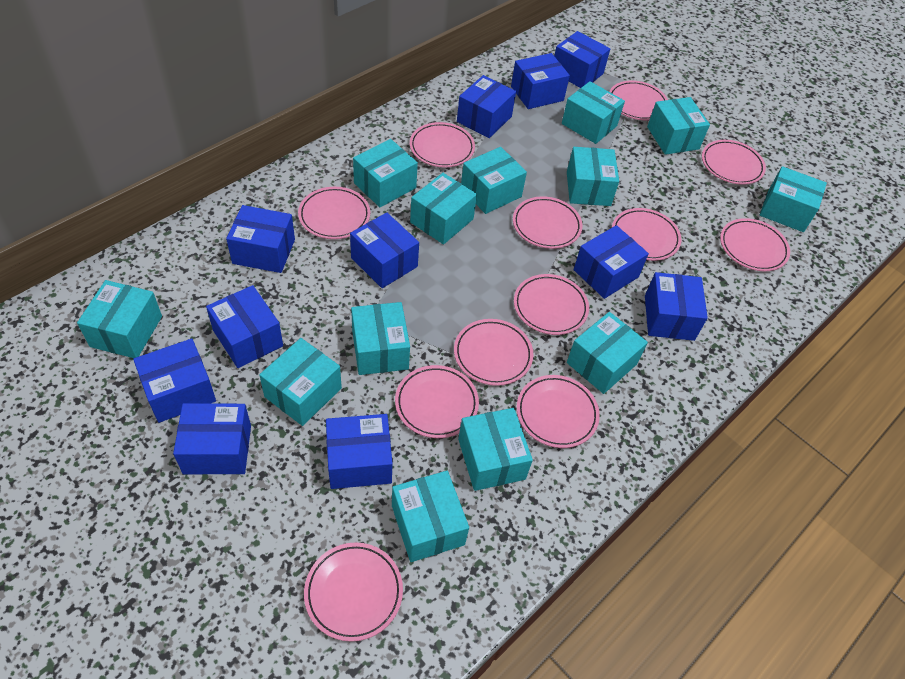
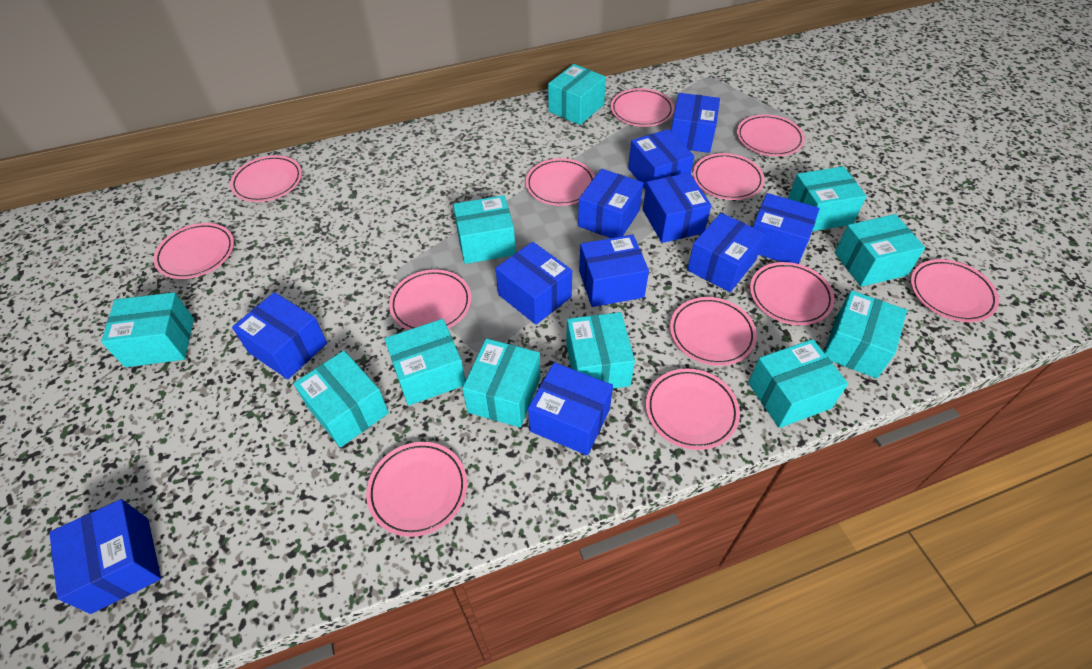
turquoise box: 13 -> 11

